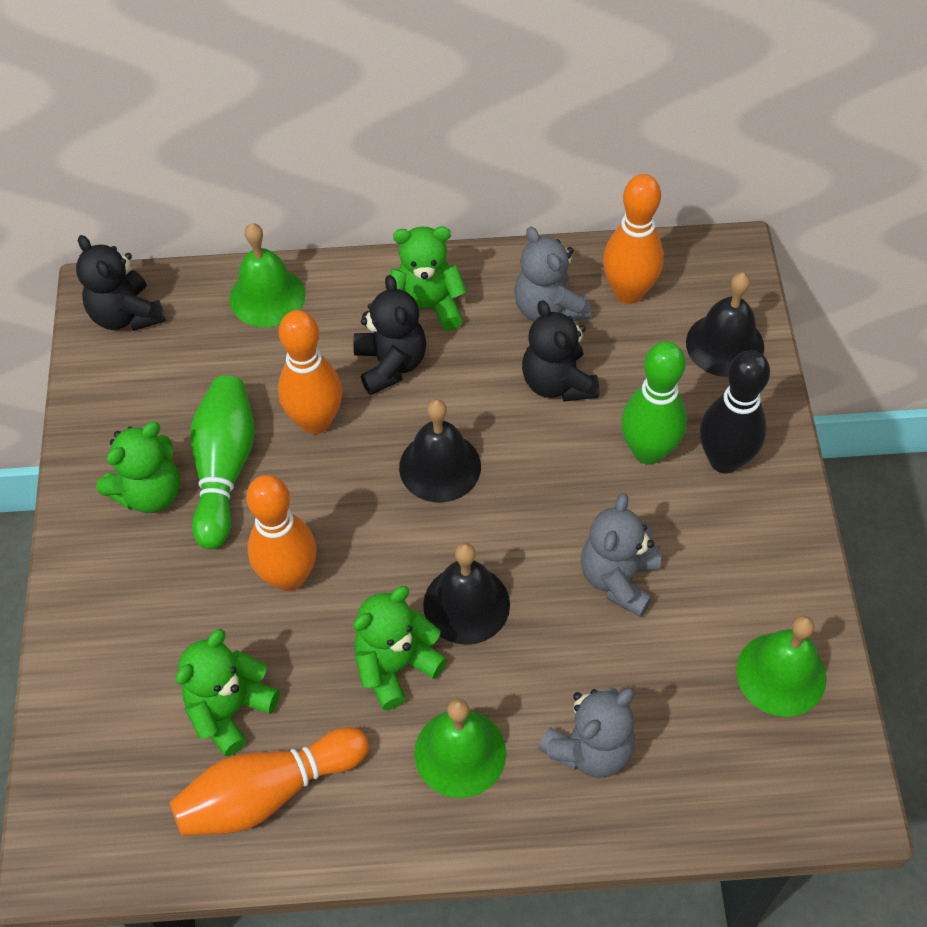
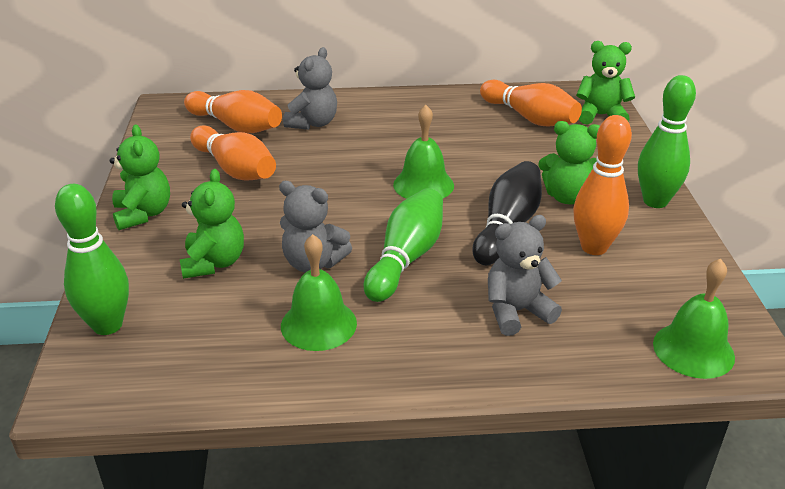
black bell: 3 -> 0
black teddy bear: 3 -> 0
green bowling pin: 2 -> 3

